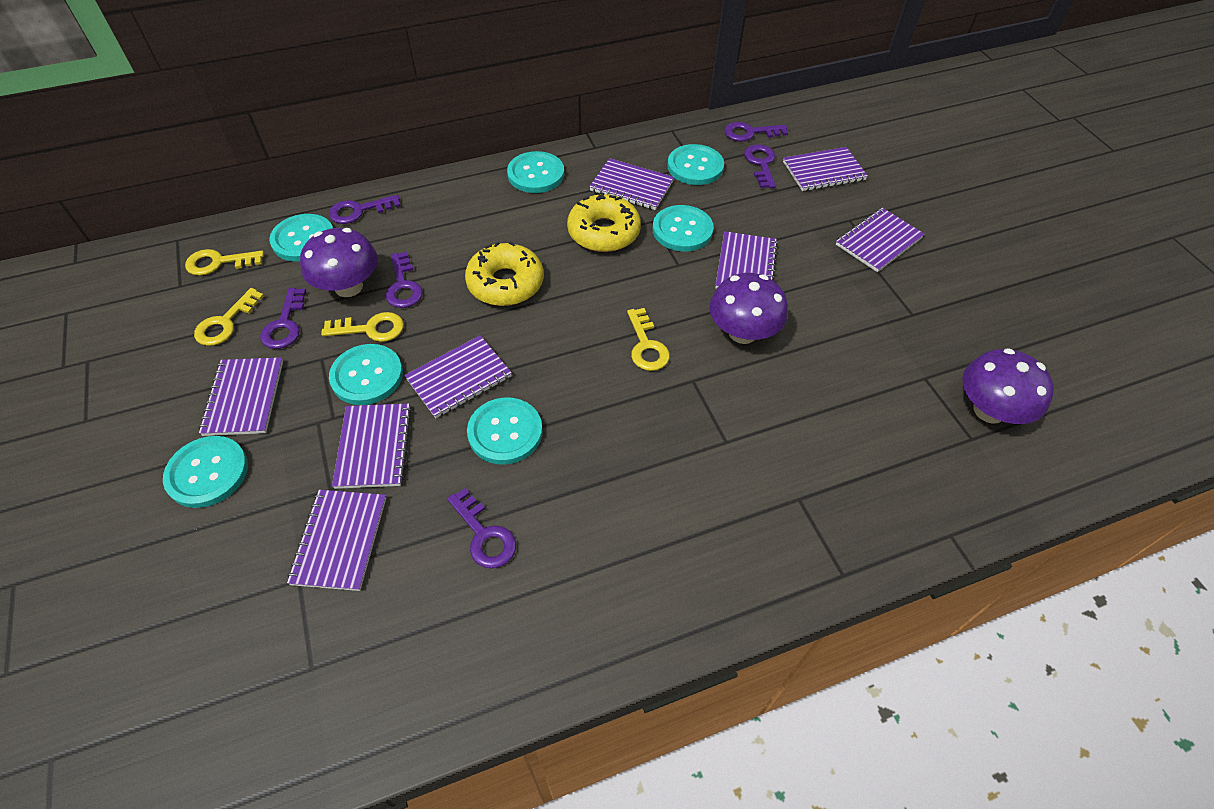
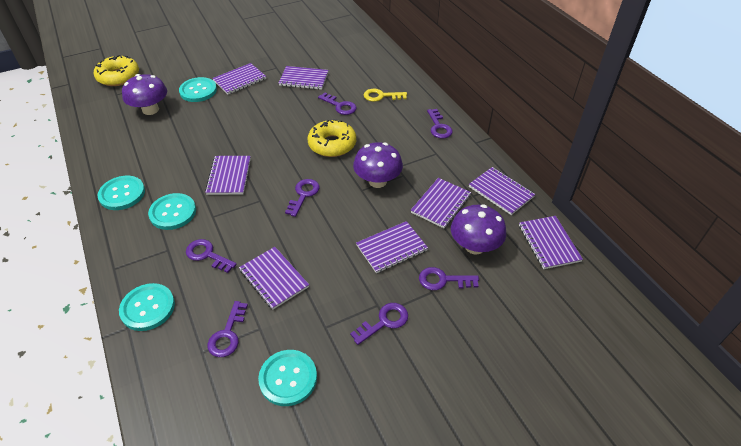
purple key: 6 -> 7
turquoise button: 7 -> 5
yellow key: 4 -> 1

